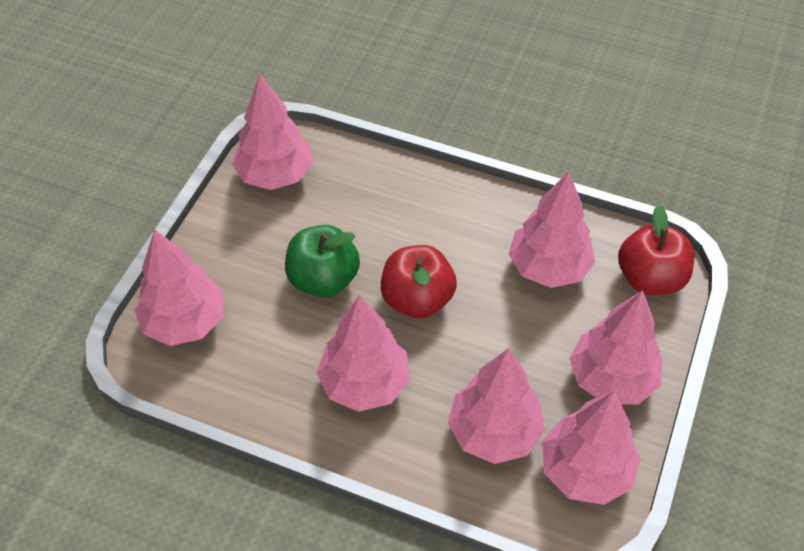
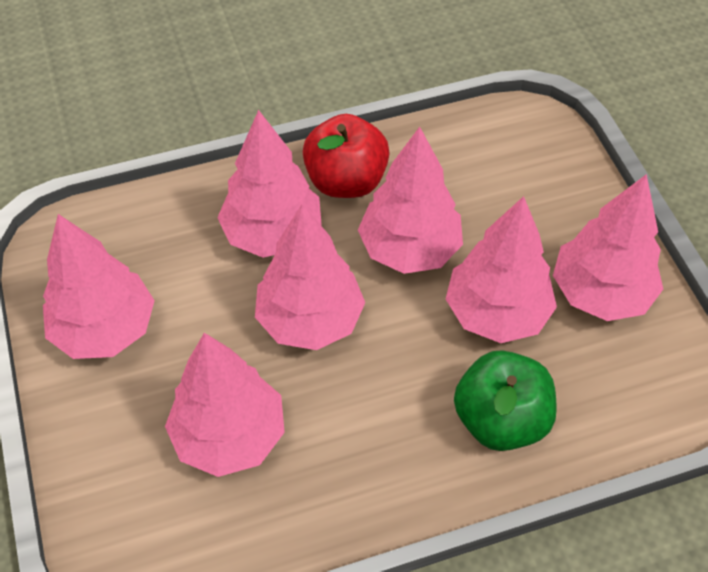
red apple: 2 -> 1

